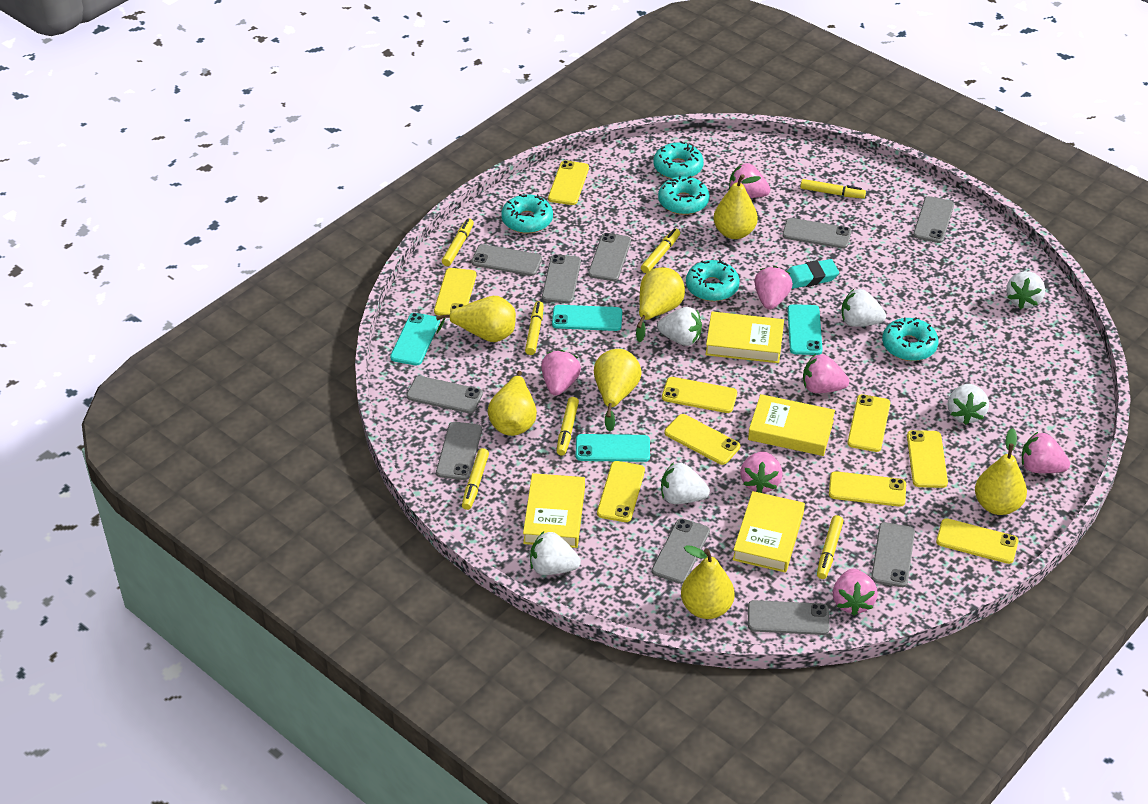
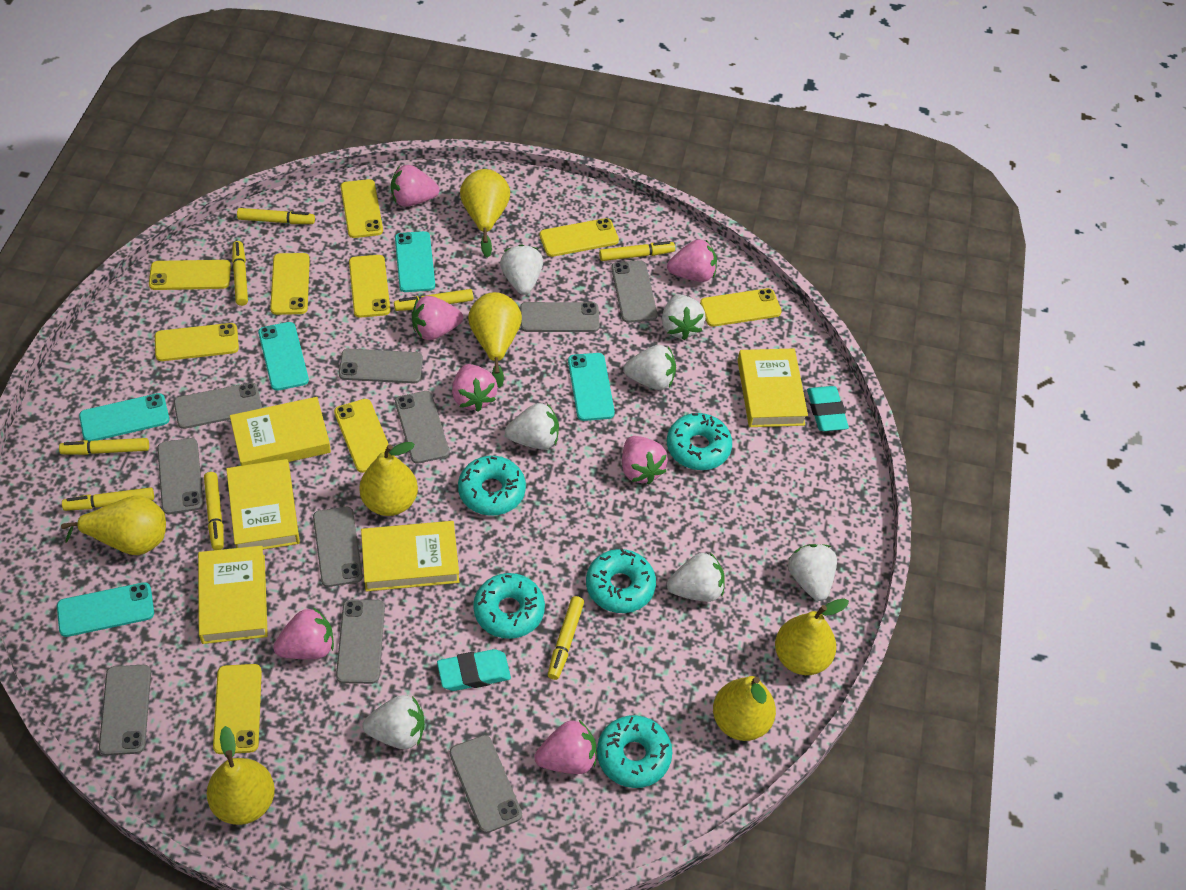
turquoise eraser: 1 -> 2
turquoise phone: 4 -> 5
white strawberry: 6 -> 7
yellow book: 4 -> 5
yellow marker: 7 -> 8

